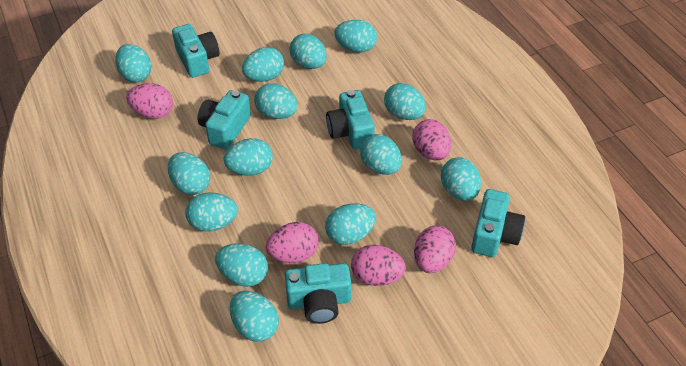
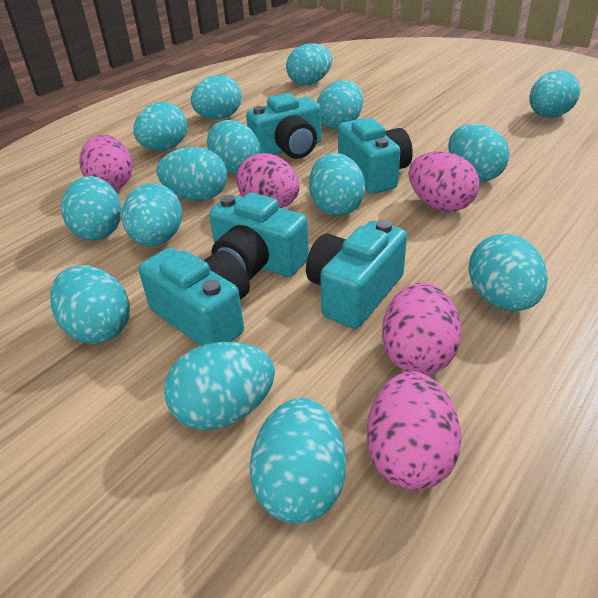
turquoise egg: 14 -> 15

